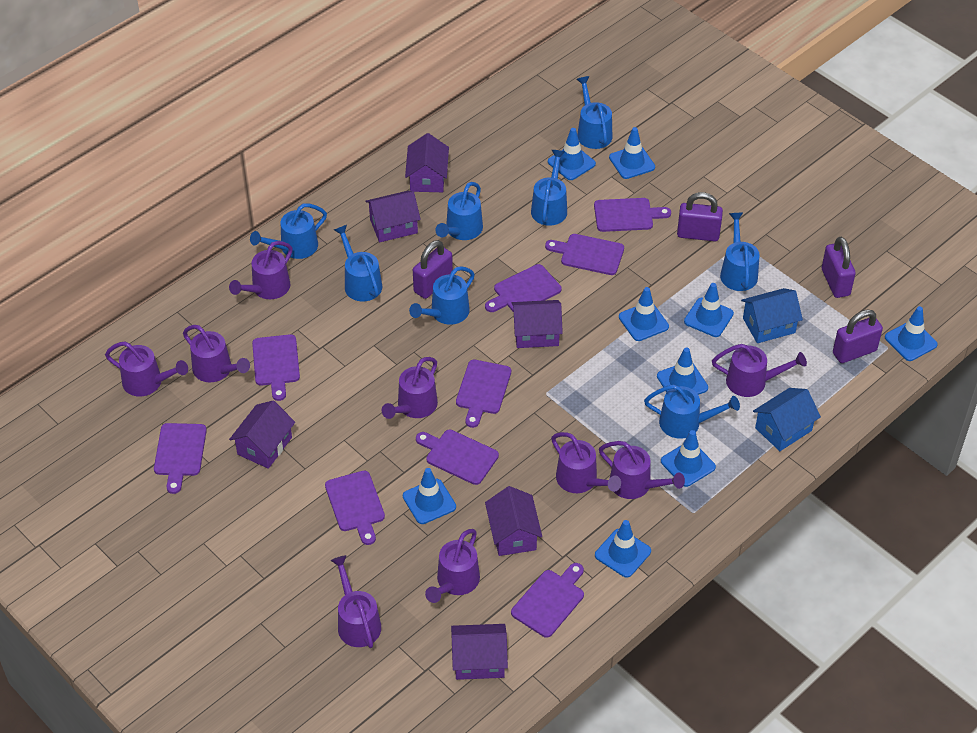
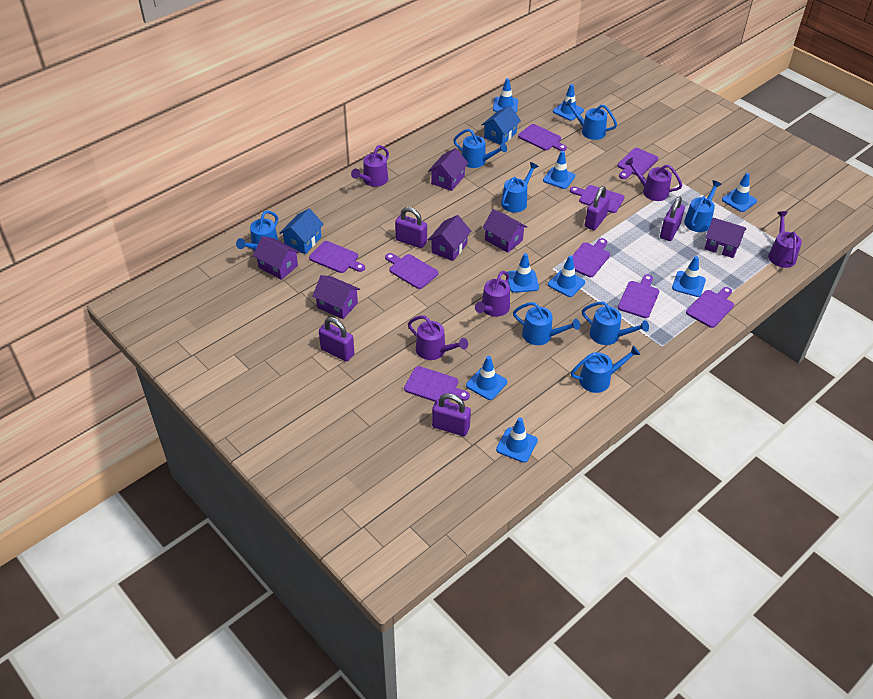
purple padlock: 4 -> 5
purple watering can: 9 -> 5

